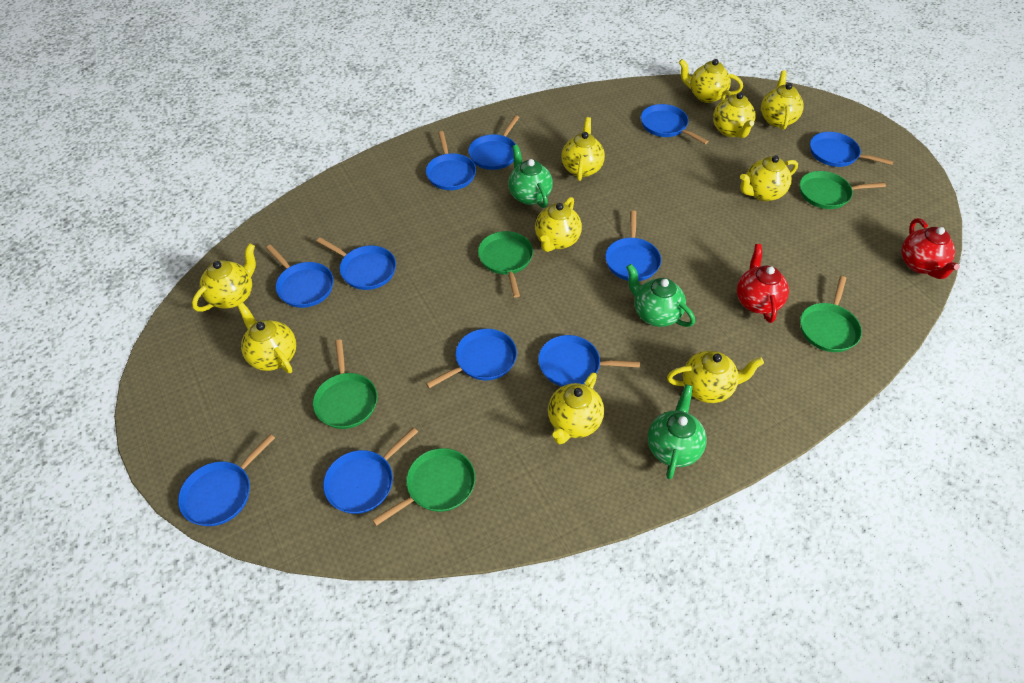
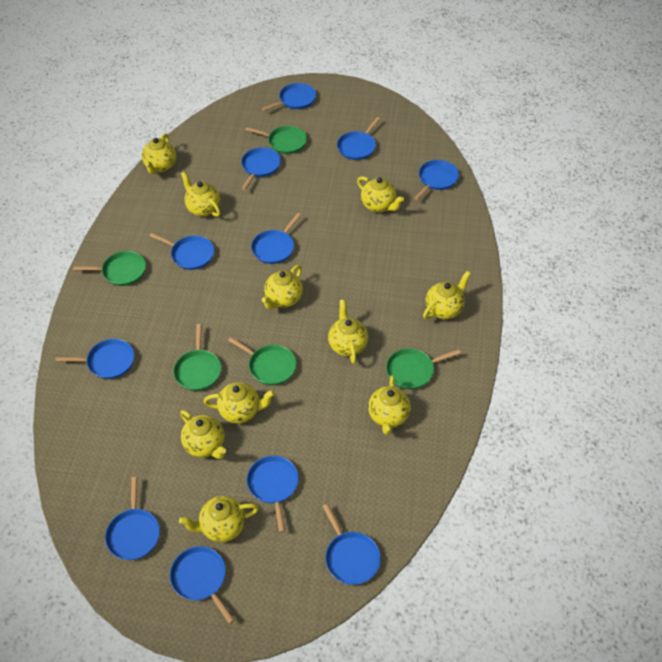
green teapot: 3 -> 0
red teapot: 2 -> 0

